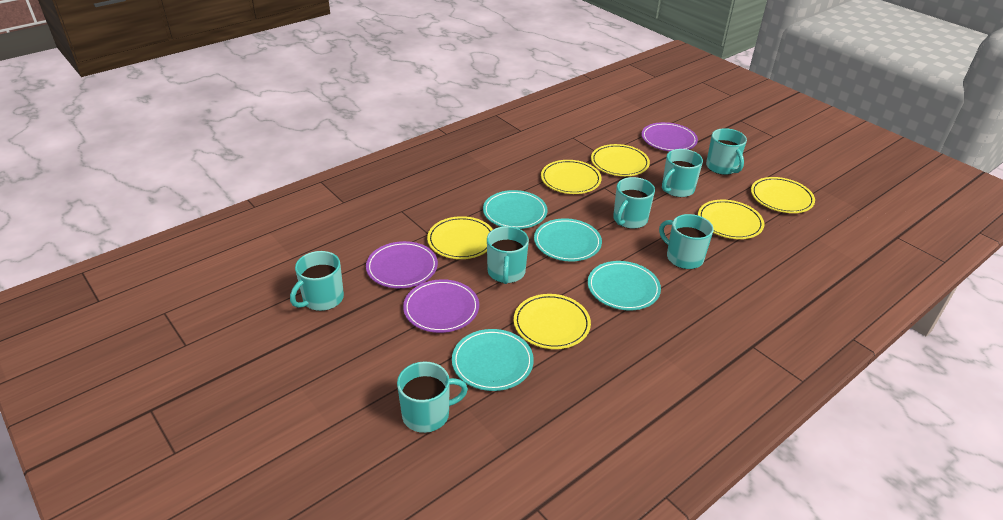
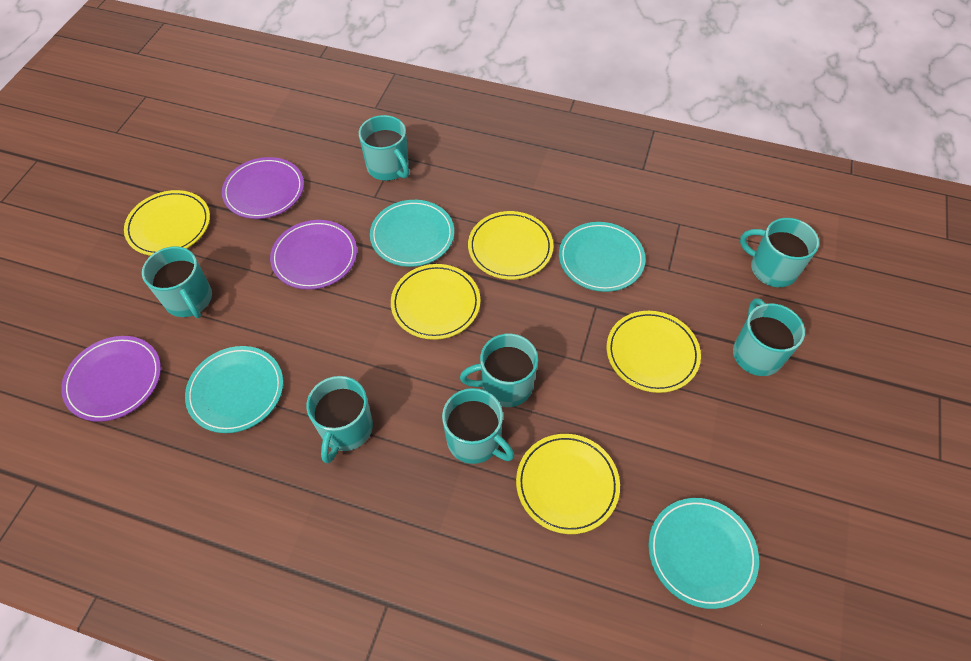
yellow plate: 6 -> 5

